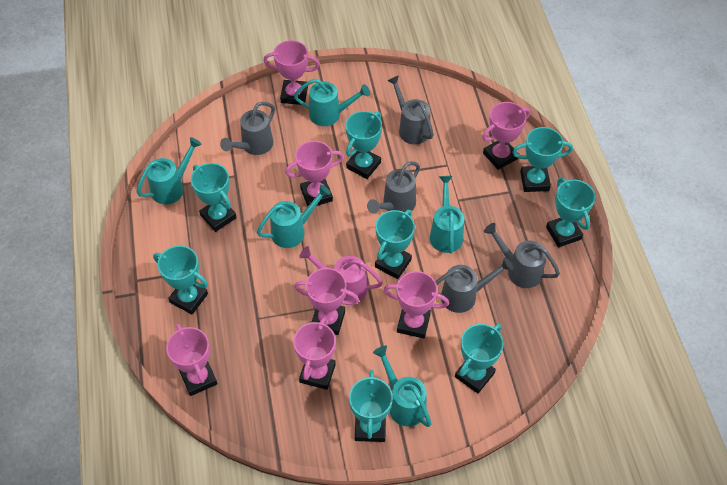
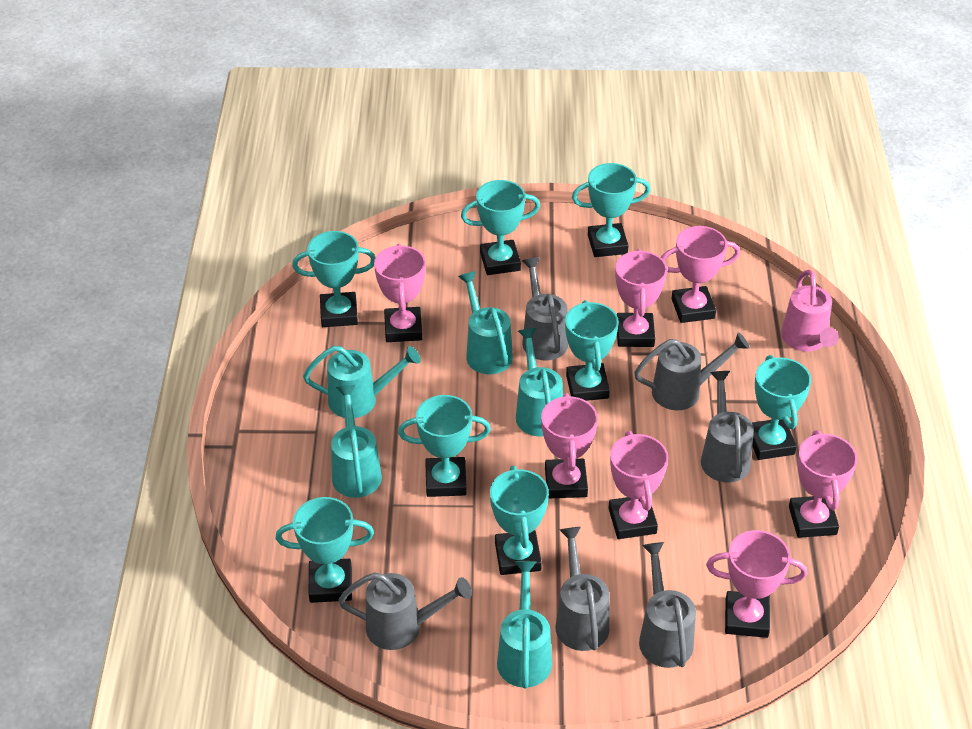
grey watering can: 5 -> 6

